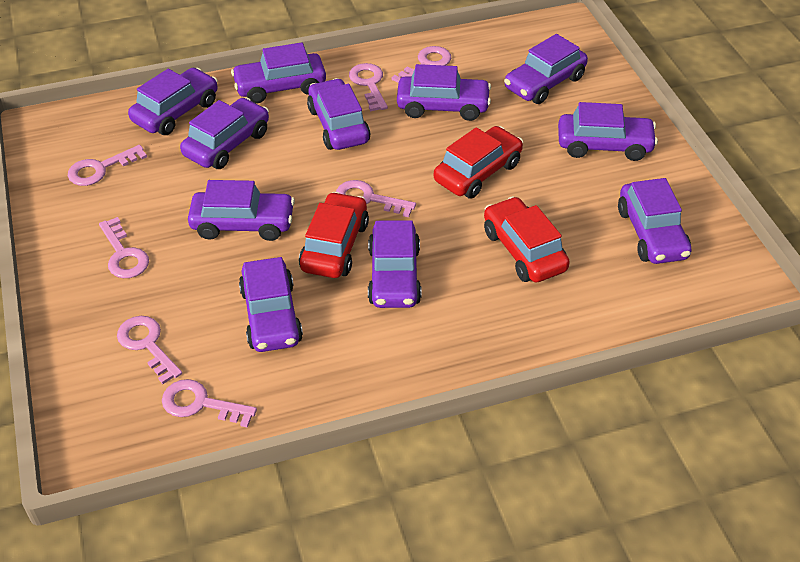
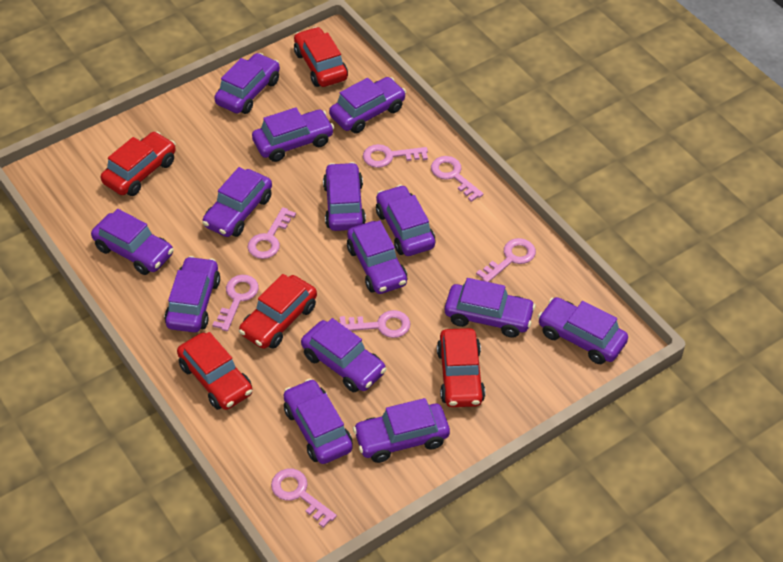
purple car: 11 -> 14
red car: 3 -> 5

